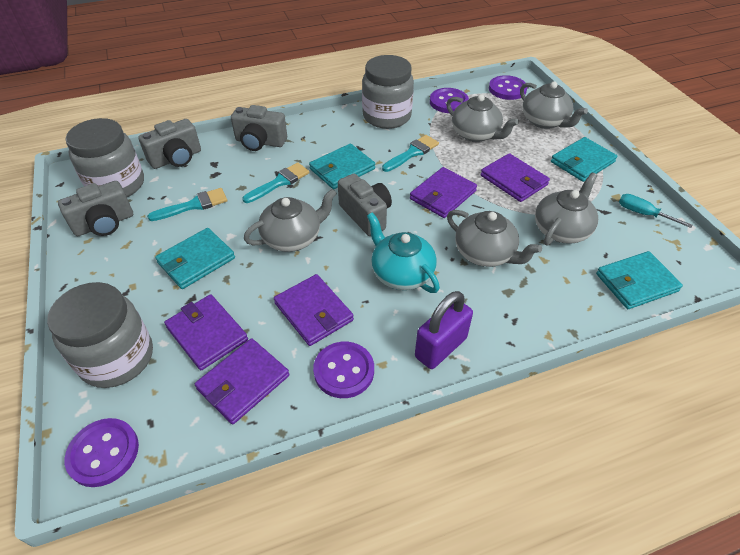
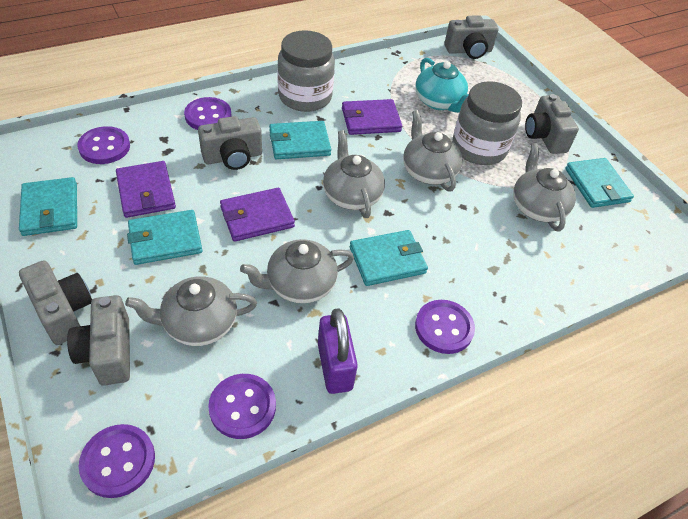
grey camera: 4 -> 5
grey jar: 3 -> 2
purple button: 4 -> 5
purple wallet: 5 -> 3
turquoise brush: 3 -> 0
turquoise screwdriver: 1 -> 0
turquoise wallet: 4 -> 5

